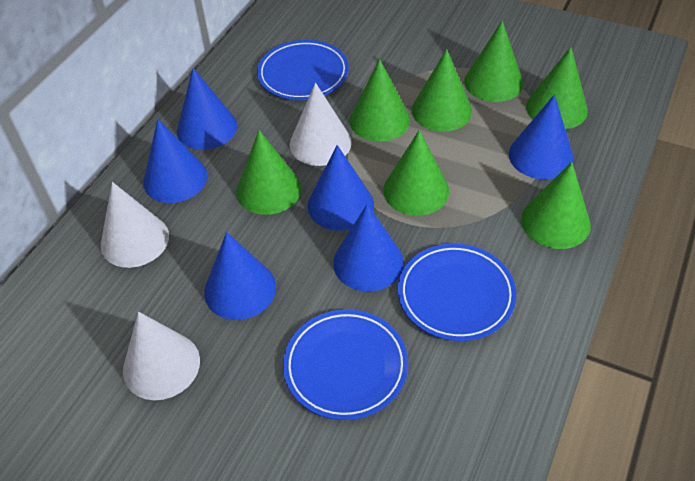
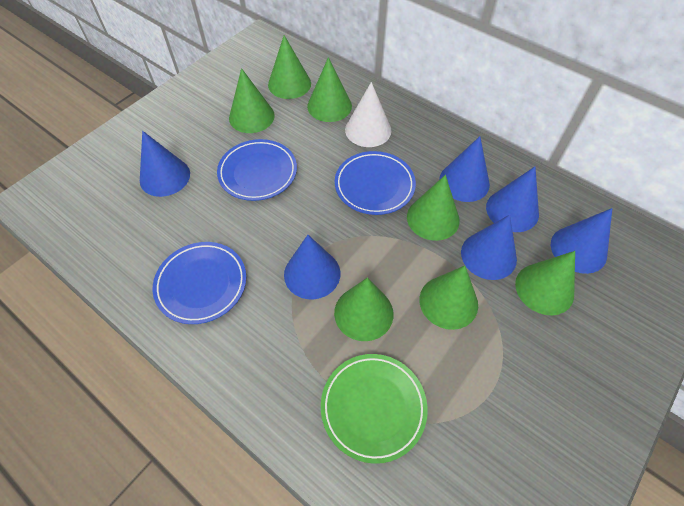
green plate: 0 -> 1
white cone: 3 -> 1

